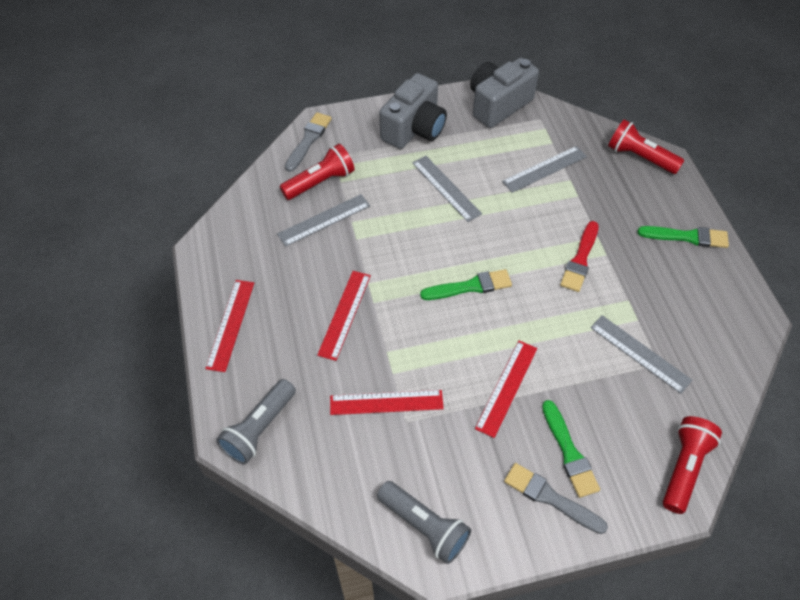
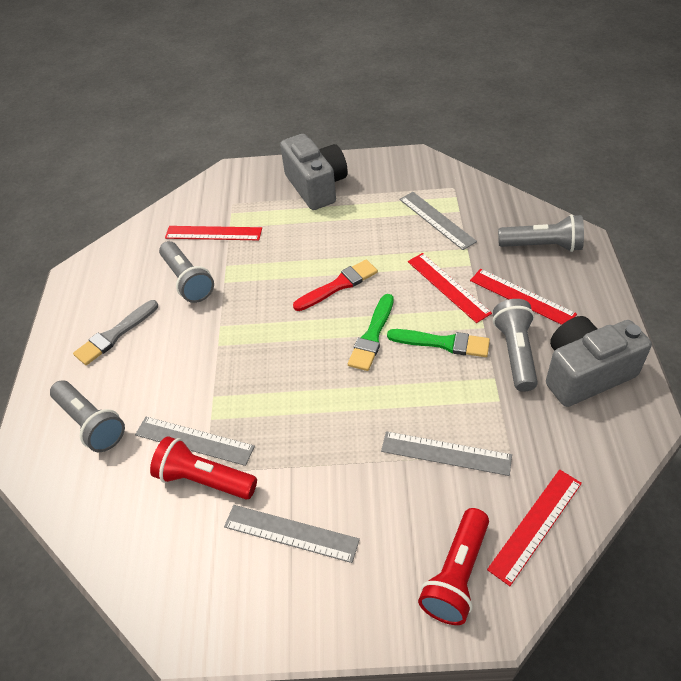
green brush: 3 -> 2
grey brush: 2 -> 1
grey flashlight: 2 -> 4
red flashlight: 3 -> 2

